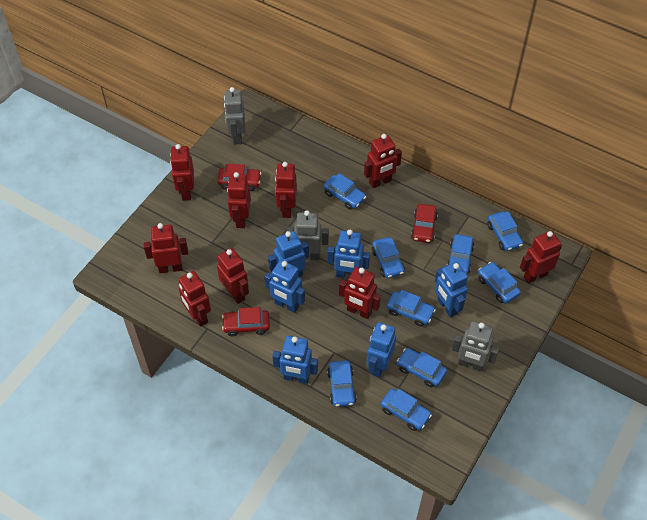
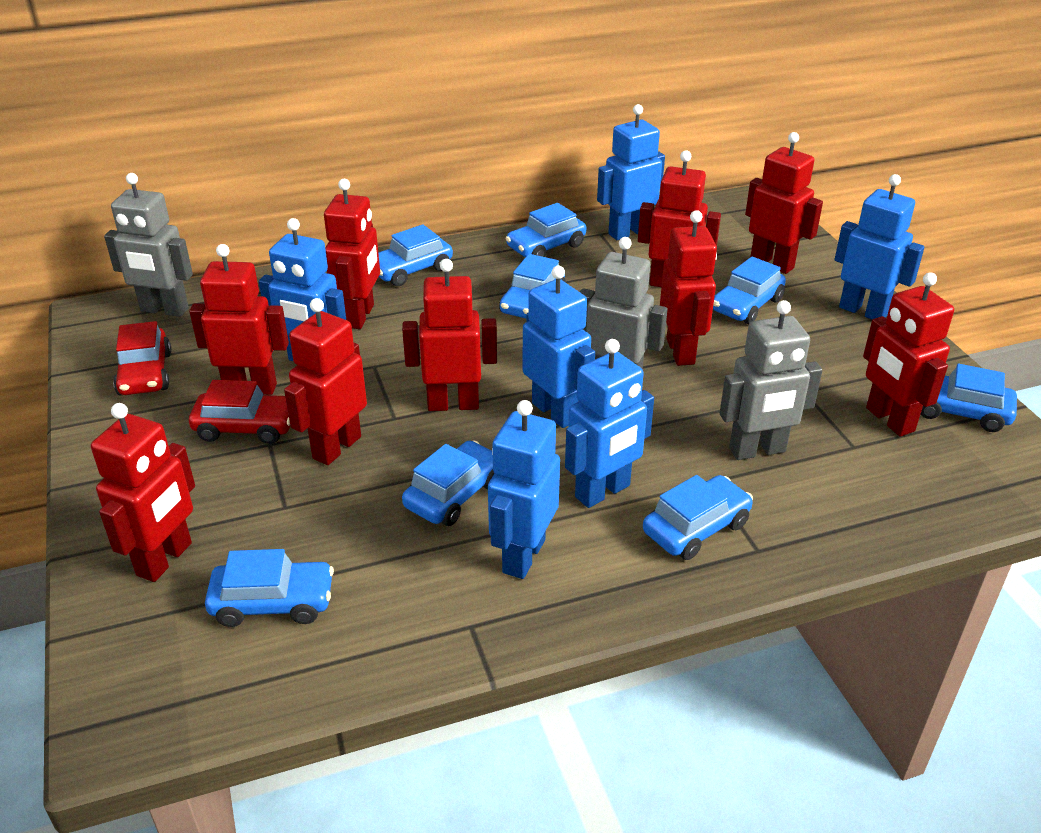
blue car: 9 -> 8
red car: 3 -> 2

